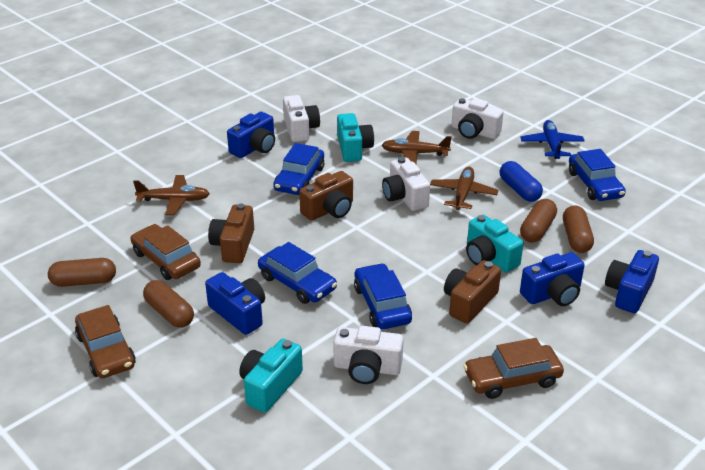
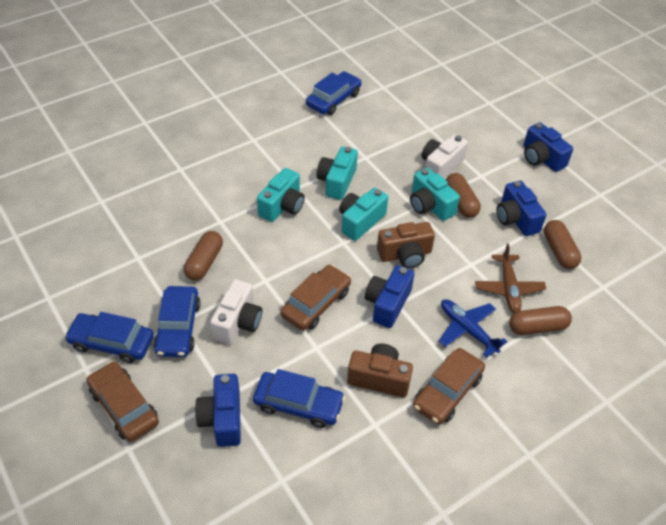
blue capsule: 1 -> 0
brown camera: 3 -> 2
brown plane: 3 -> 1
turquoise camera: 3 -> 4
white camera: 4 -> 2

